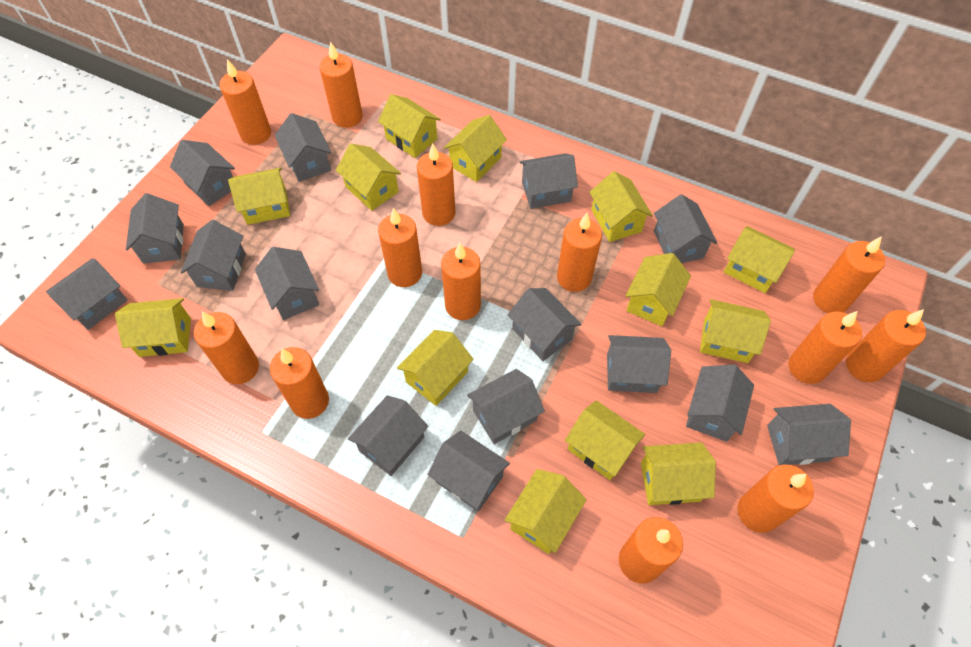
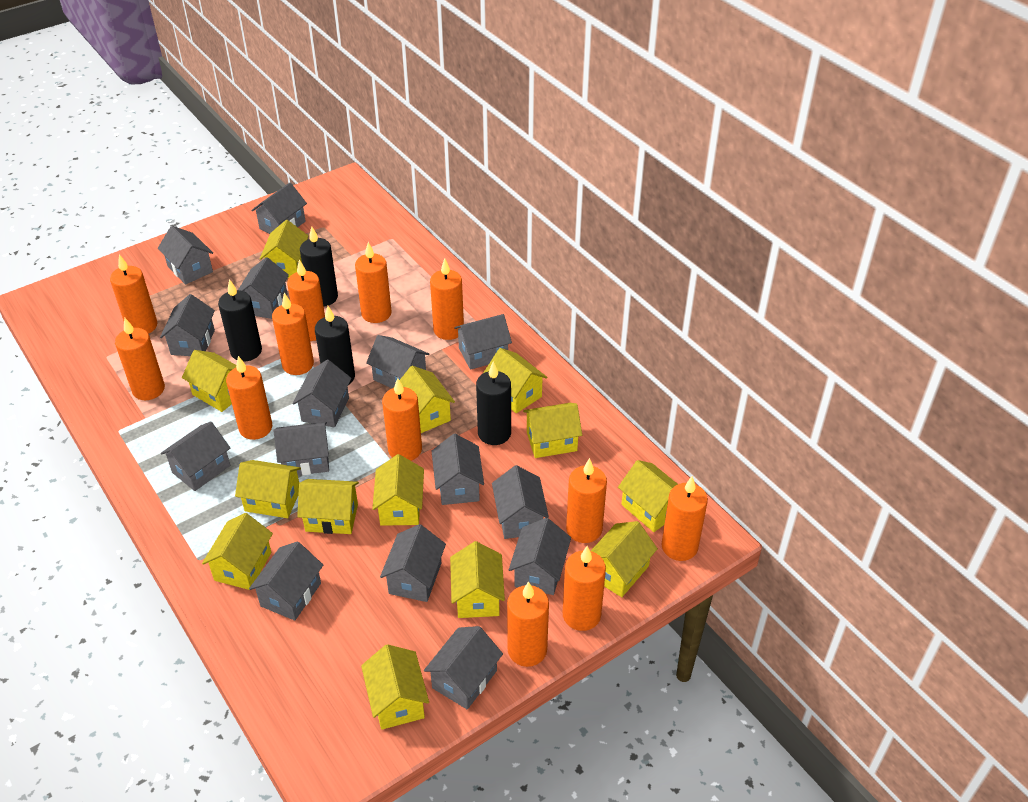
black candle: 0 -> 4
orange candle: 13 -> 12

